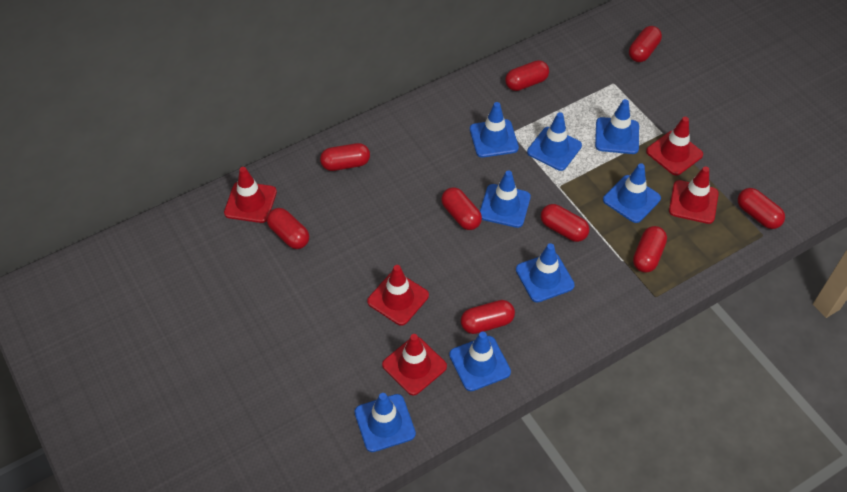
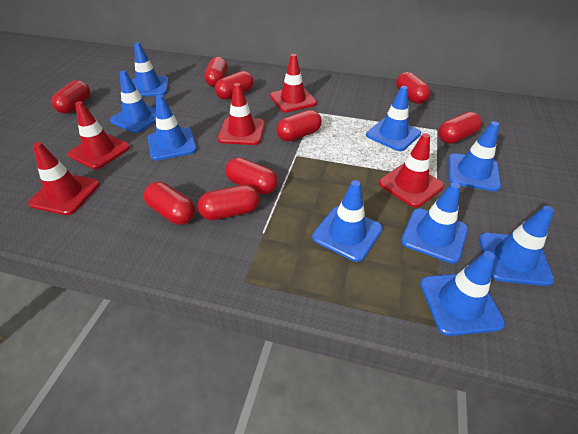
blue traffic cone: 8 -> 9

